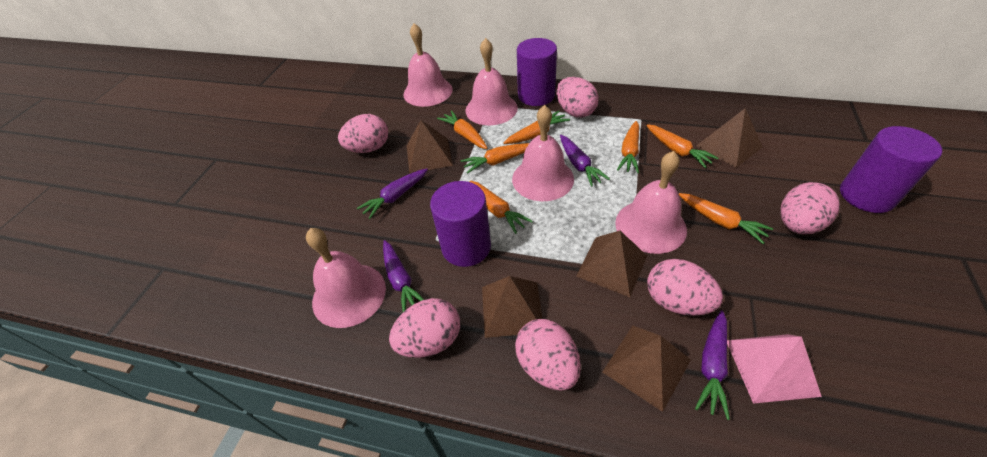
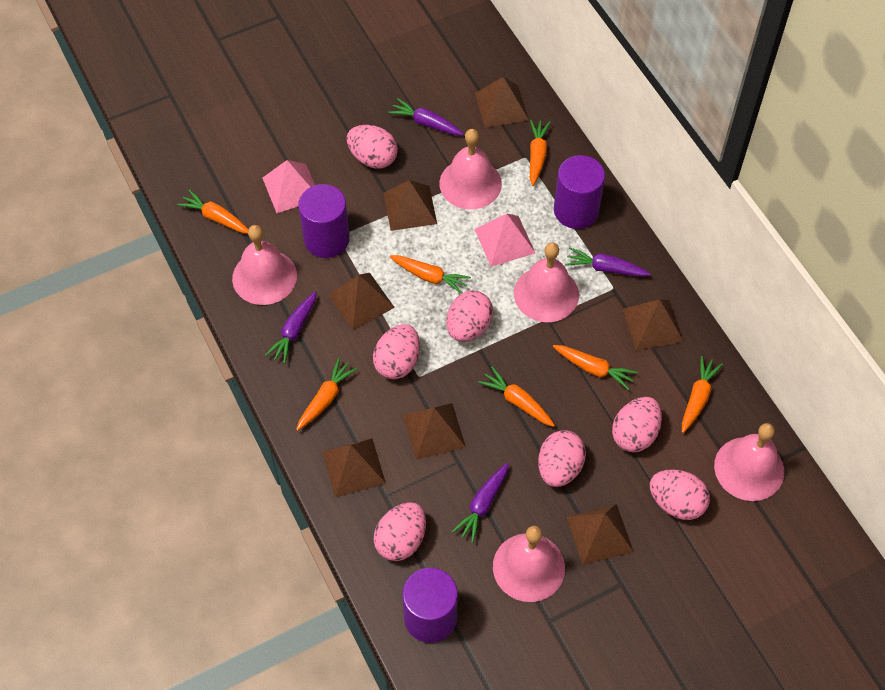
brown pyramid: 5 -> 7
pink egg: 6 -> 7
pink pyramid: 1 -> 2

